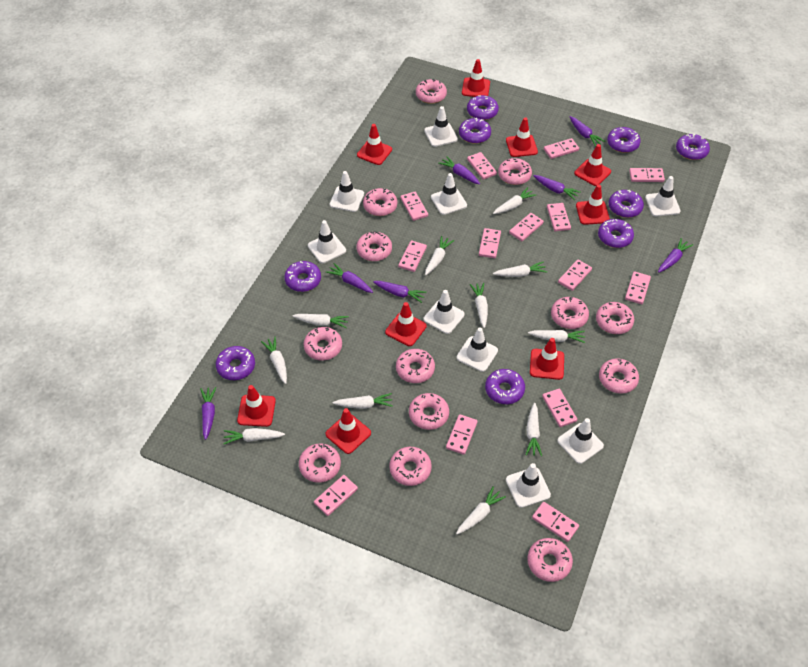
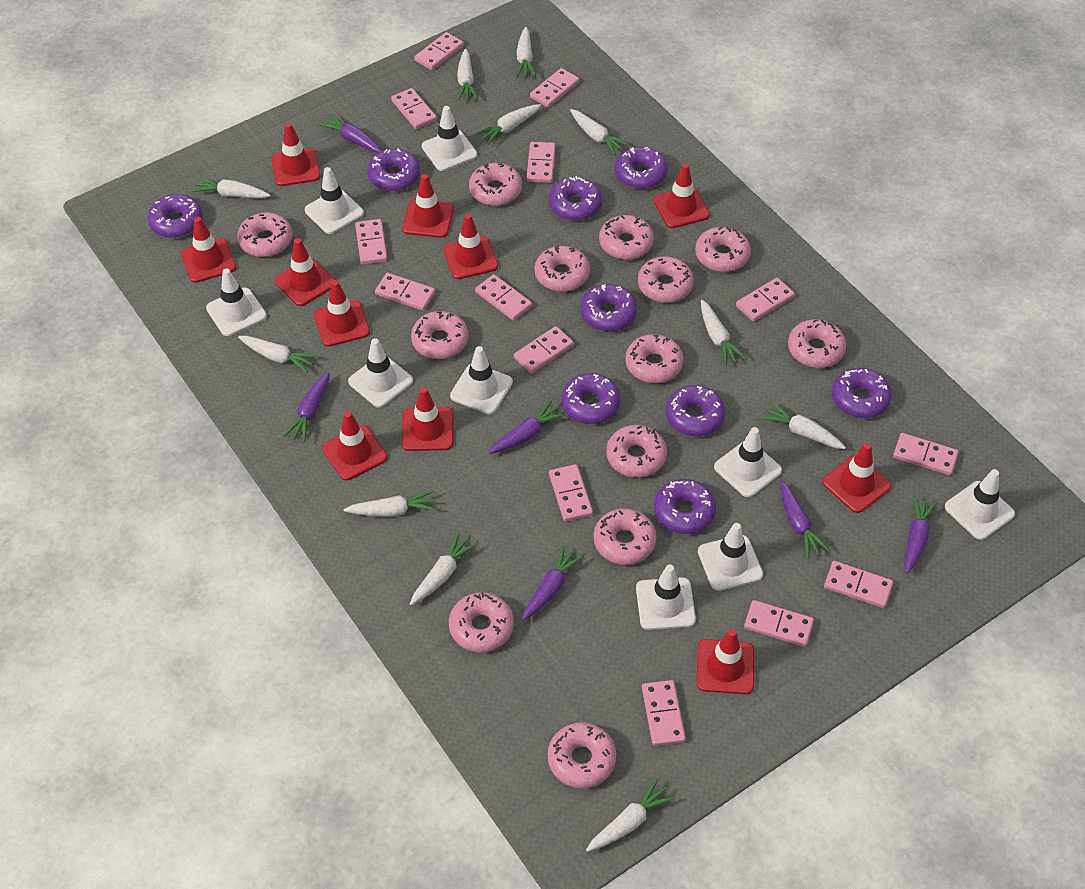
purple carrot: 7 -> 6
red traffic cone: 9 -> 11

